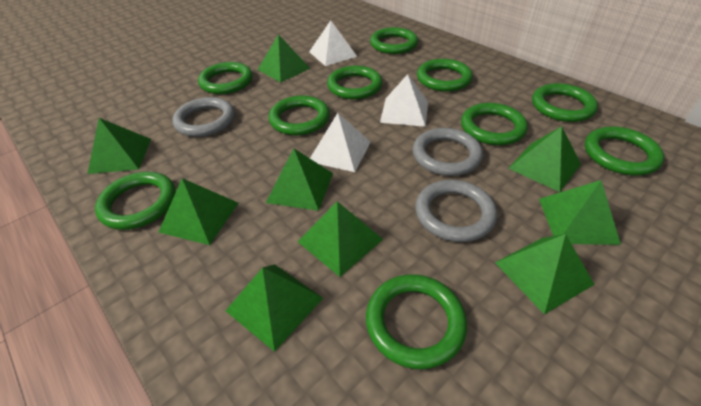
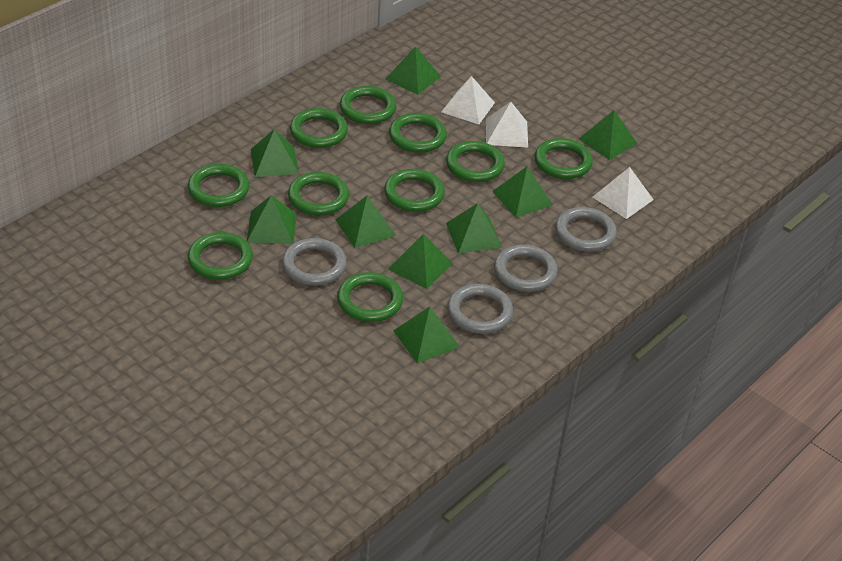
grey ring: 3 -> 4

